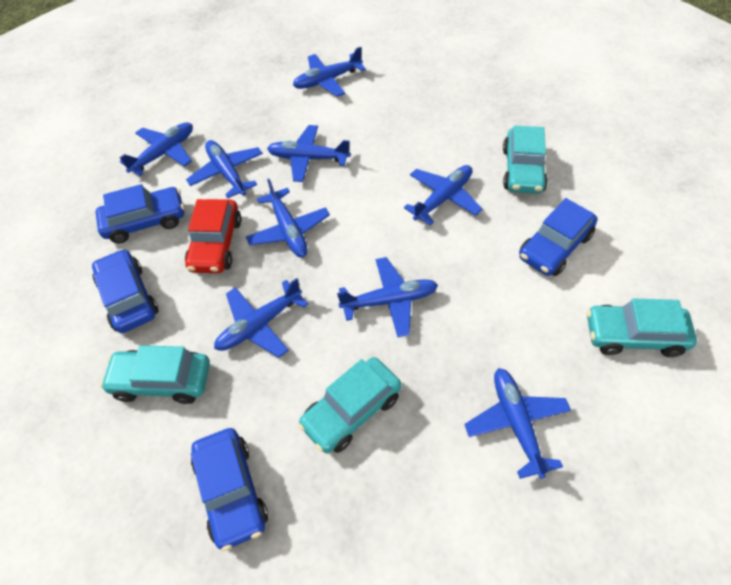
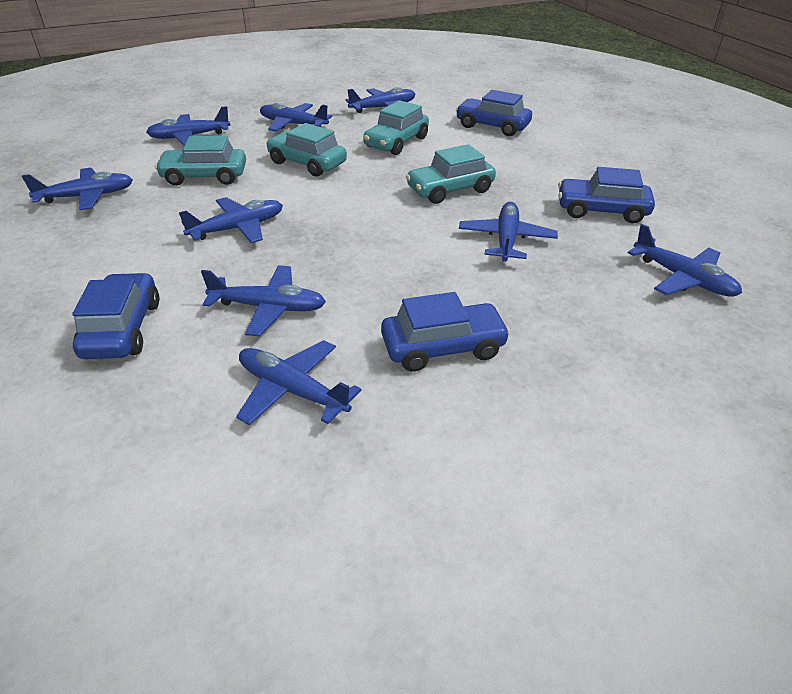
red car: 1 -> 0

